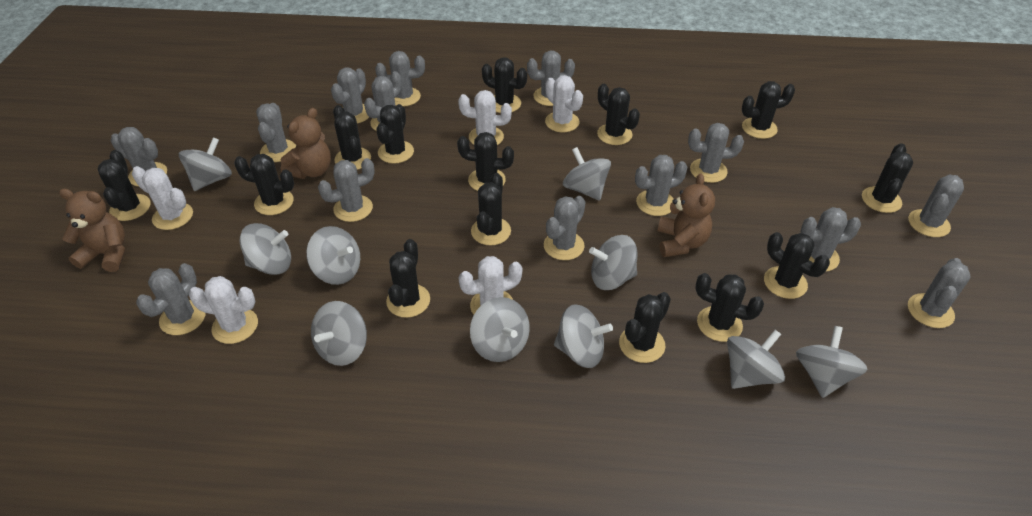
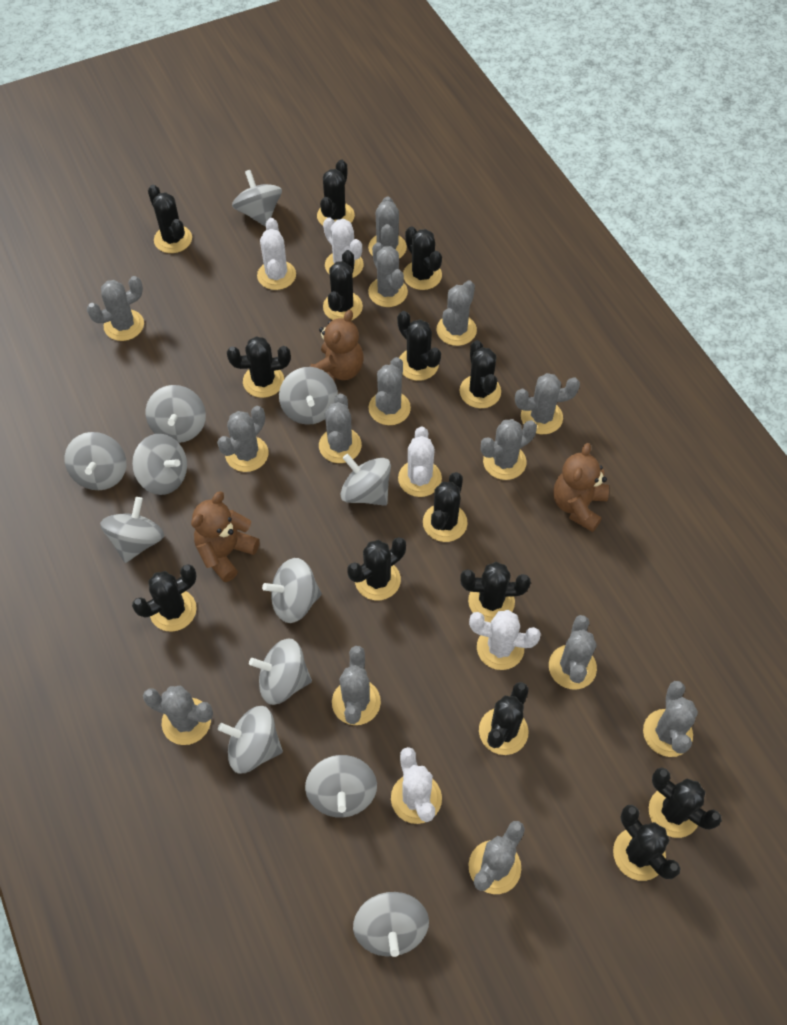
grey spinning top: 10 -> 12

